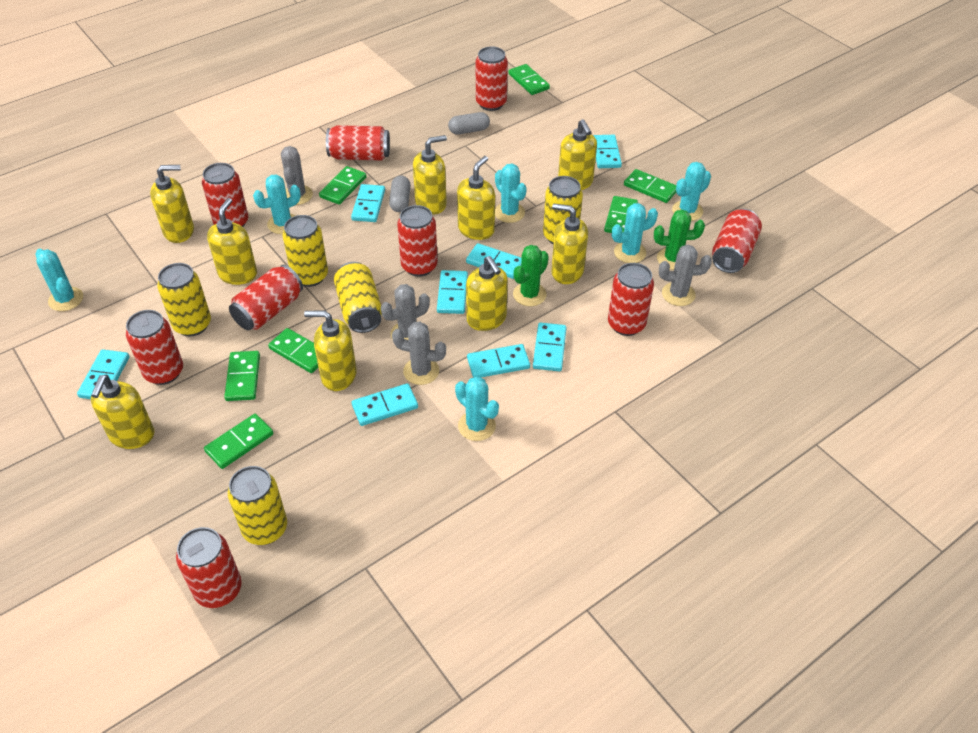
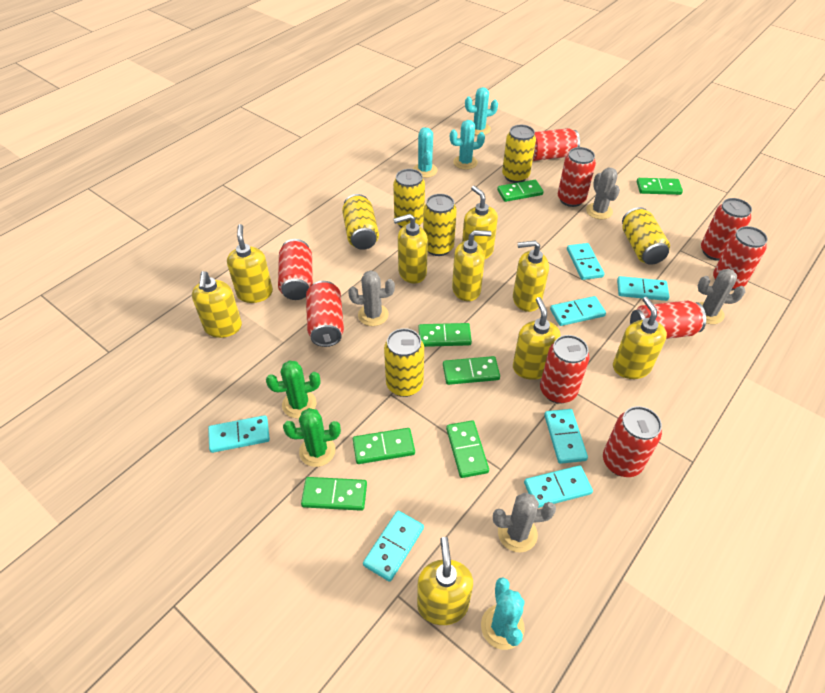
grey capsule: 2 -> 0
turquoise cactus: 6 -> 4
turquoise domino: 8 -> 7
yellow can: 5 -> 6

